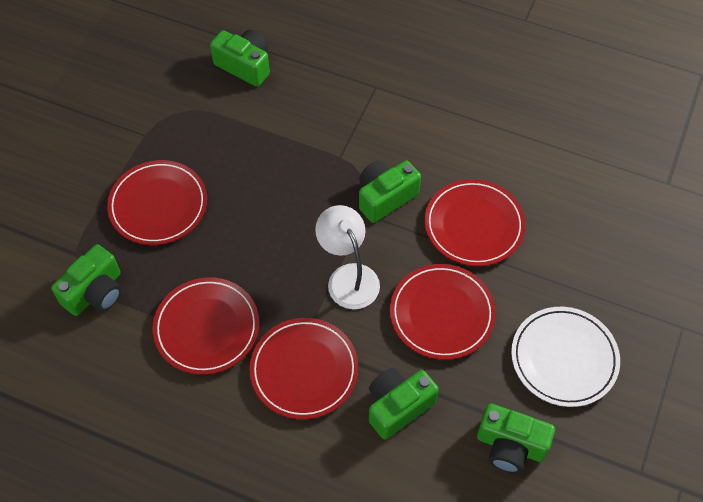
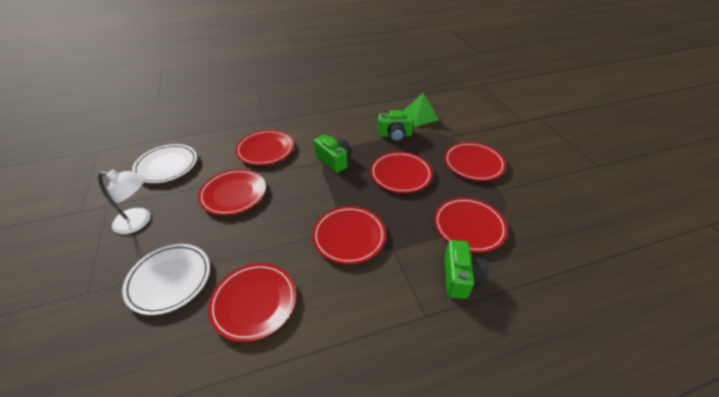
green camera: 5 -> 3
green pyramid: 0 -> 1
red plate: 5 -> 7
white plate: 1 -> 2

